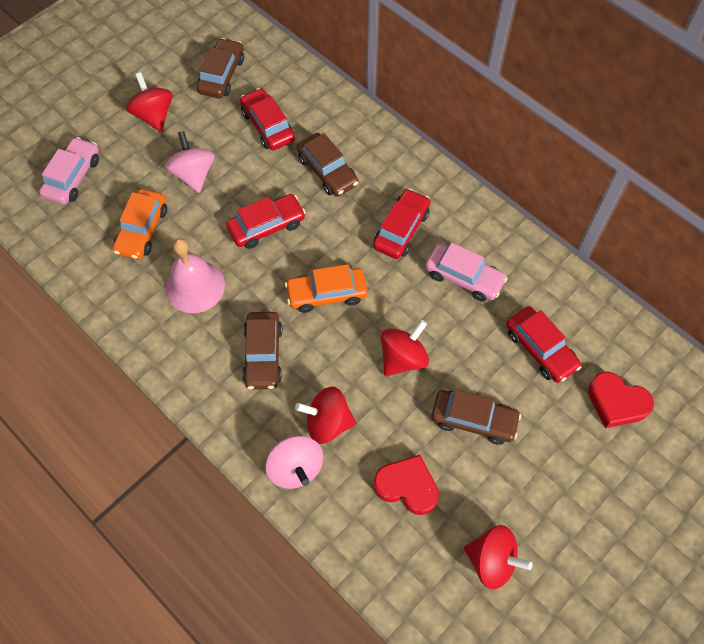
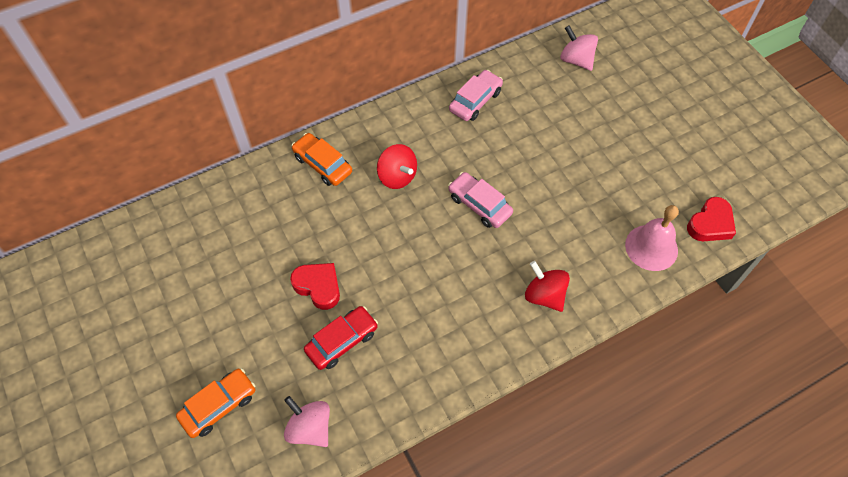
brown car: 4 -> 0
red car: 4 -> 1
red spinning top: 4 -> 2

